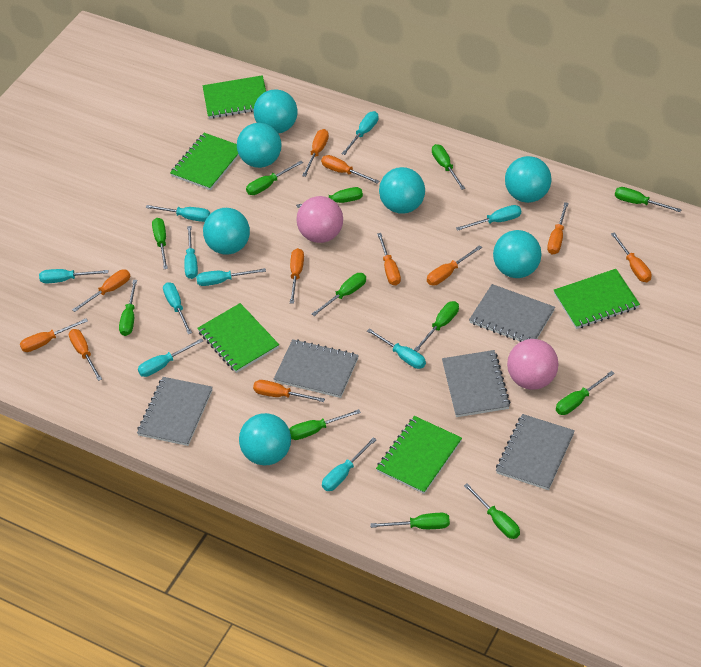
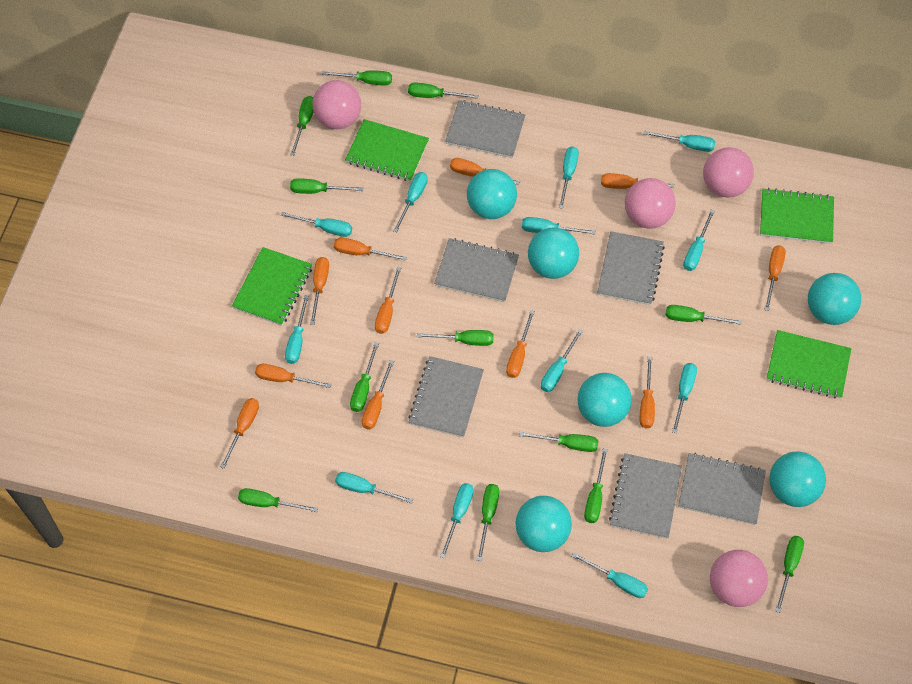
green notebook: 5 -> 4
grey notebook: 5 -> 6
pink ball: 2 -> 4
turquoise ball: 7 -> 6
turquoise screwdriver: 10 -> 12

